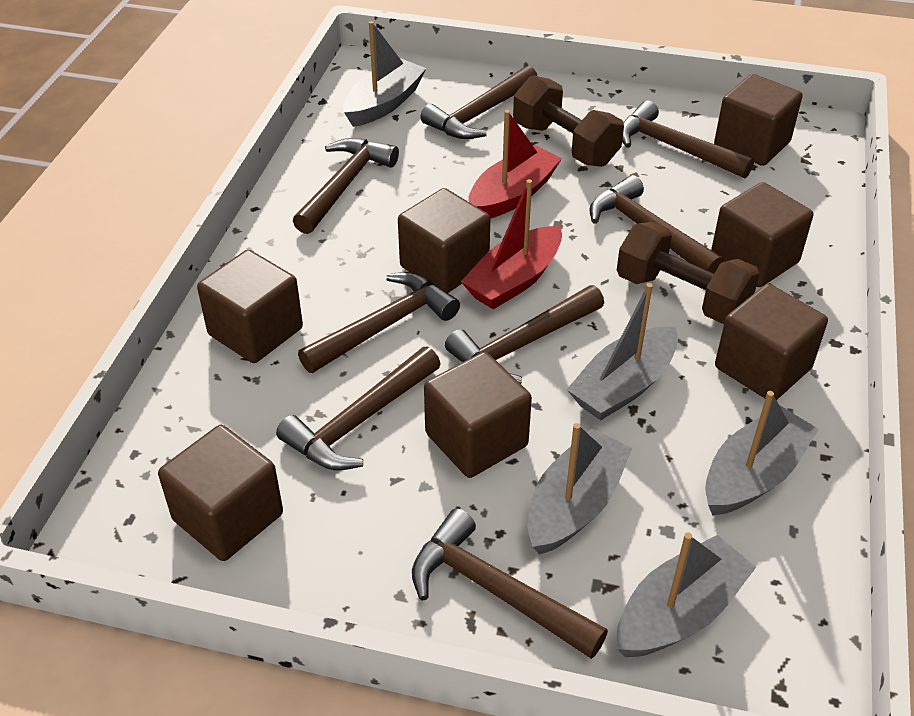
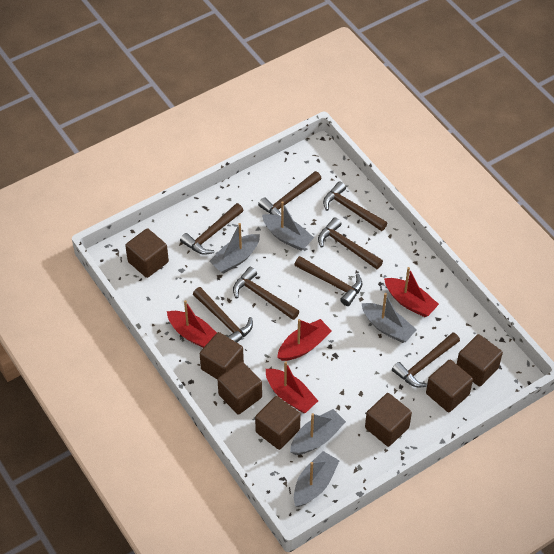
brown dumbbell: 2 -> 0
red boat: 2 -> 4

